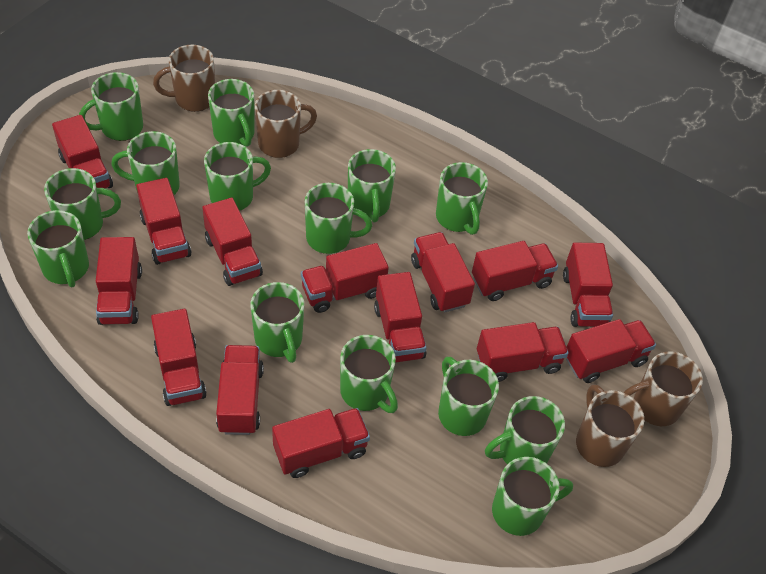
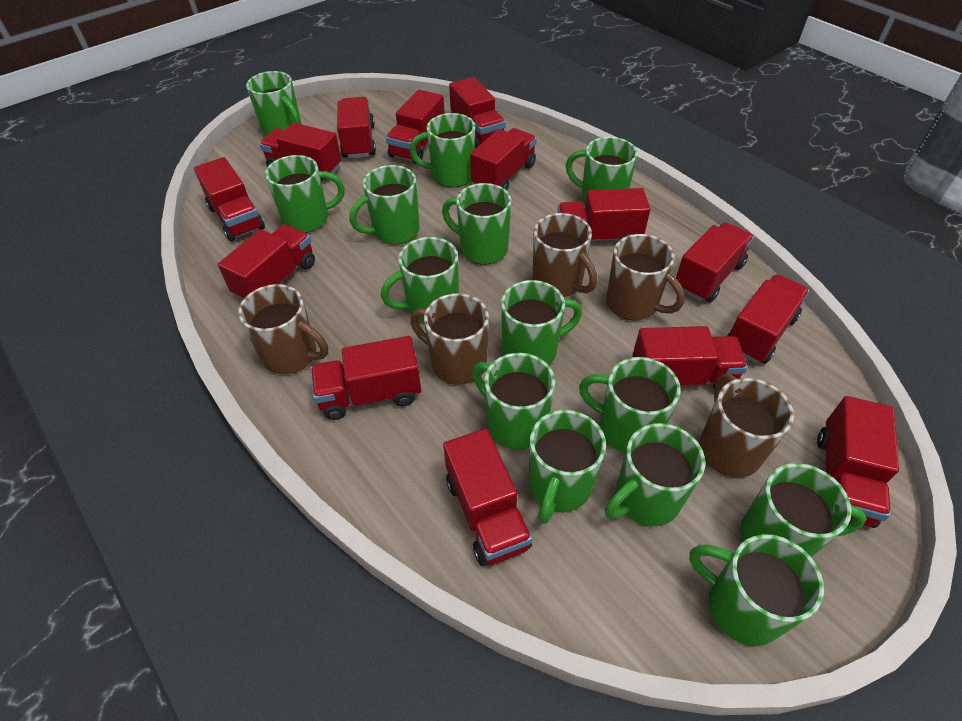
brown mug: 4 -> 5

